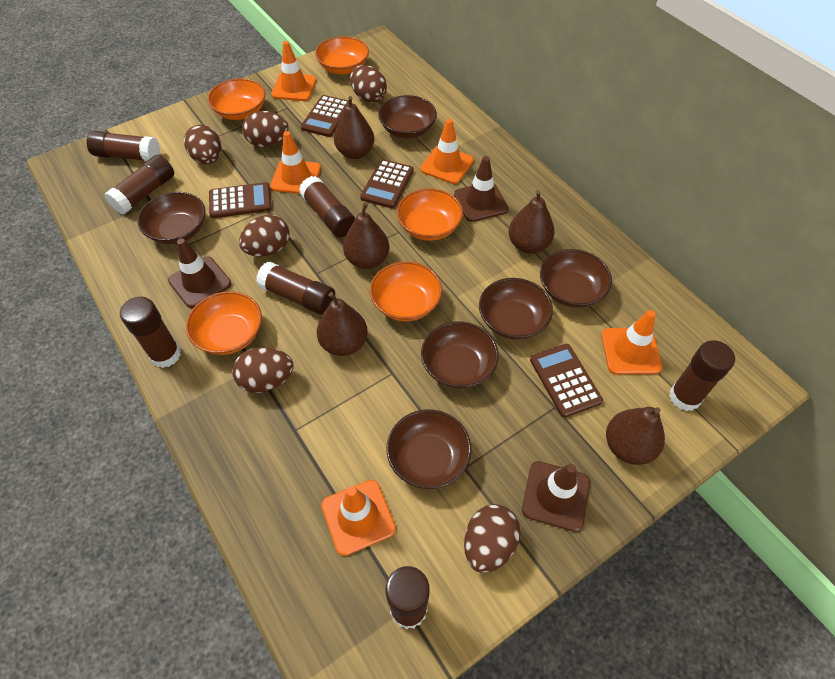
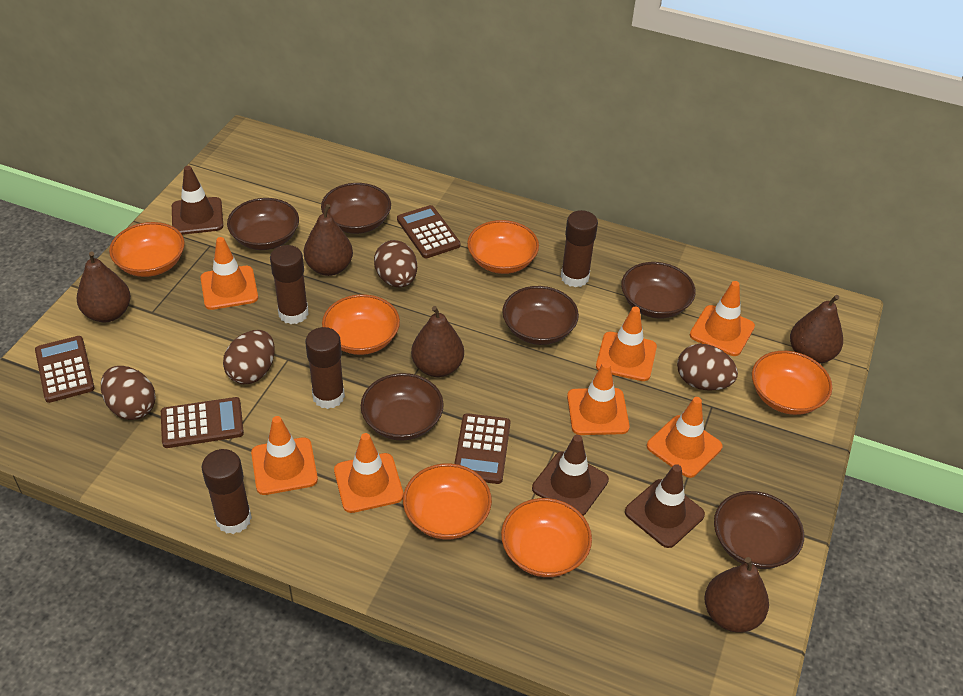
brown egg: 6 -> 4
brown glue stick: 7 -> 4
orange bowl: 5 -> 6
orange traffic cone: 5 -> 7

